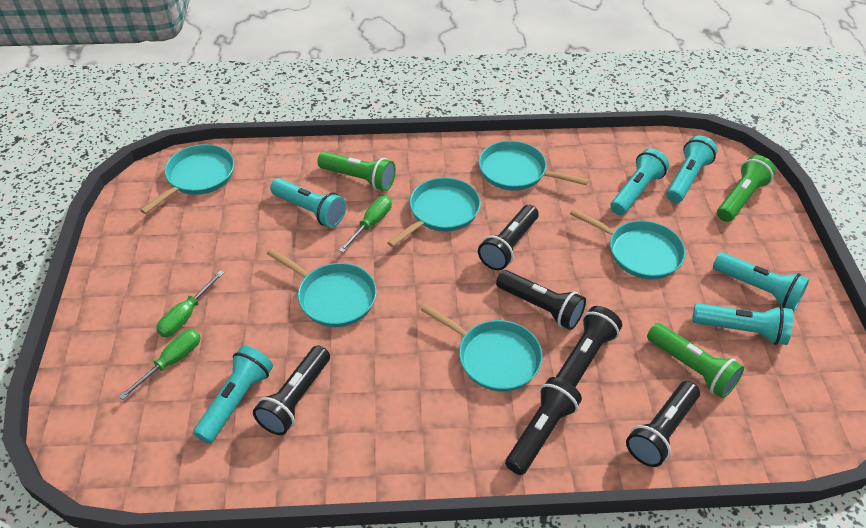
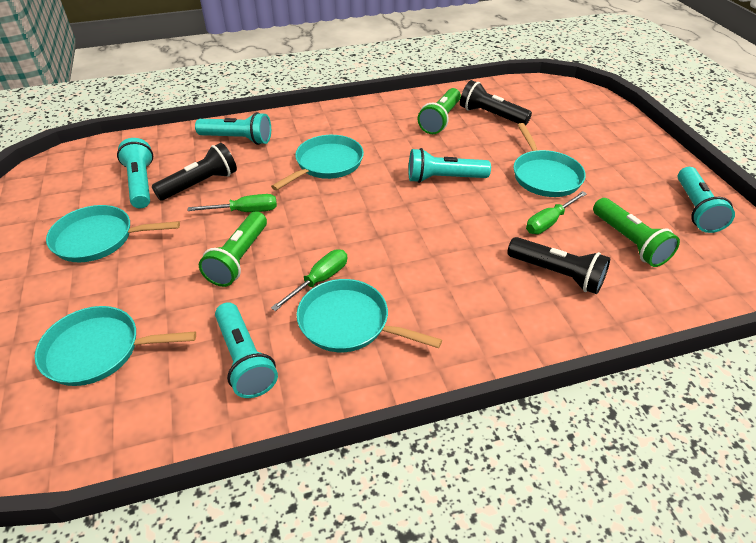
black flashlight: 6 -> 3
turquoise flashlight: 6 -> 5
turquoise pan: 6 -> 5

